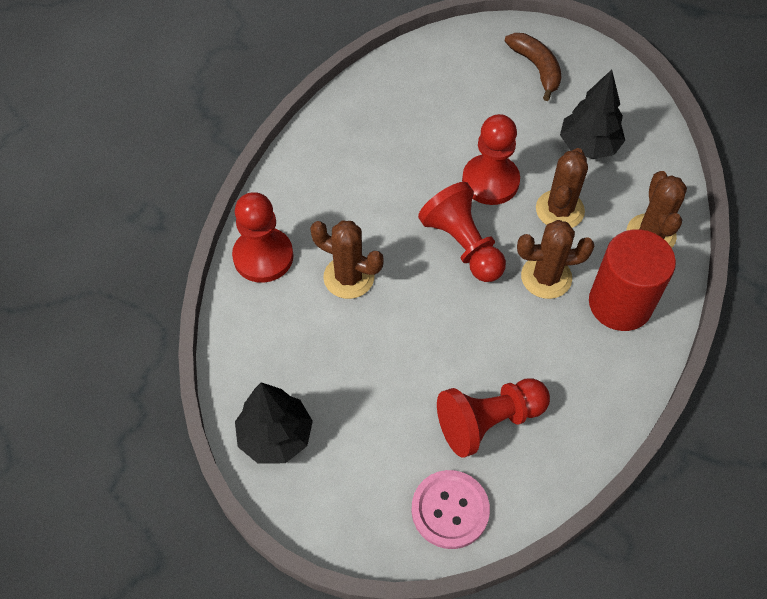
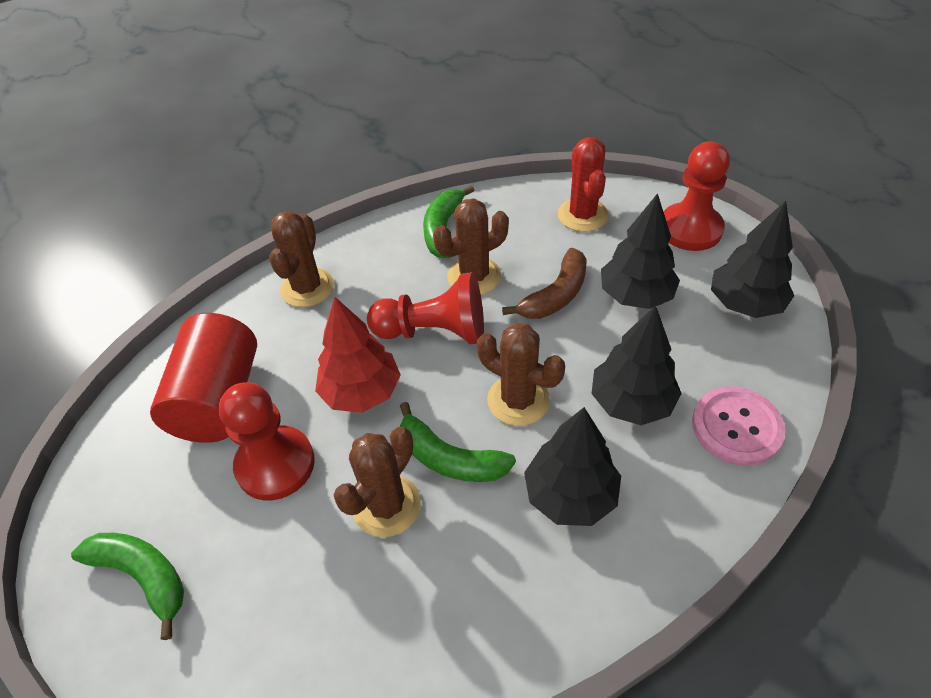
black tree: 2 -> 4
green banana: 0 -> 3
red cactus: 0 -> 1
red pawn: 4 -> 3
red tree: 0 -> 1

